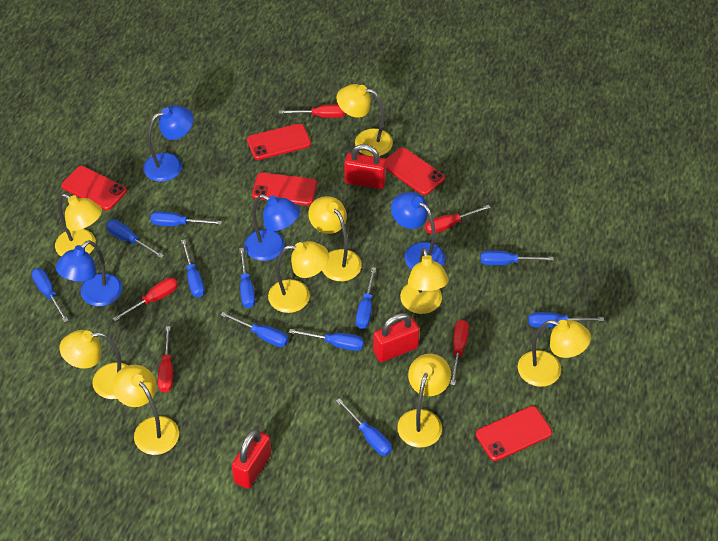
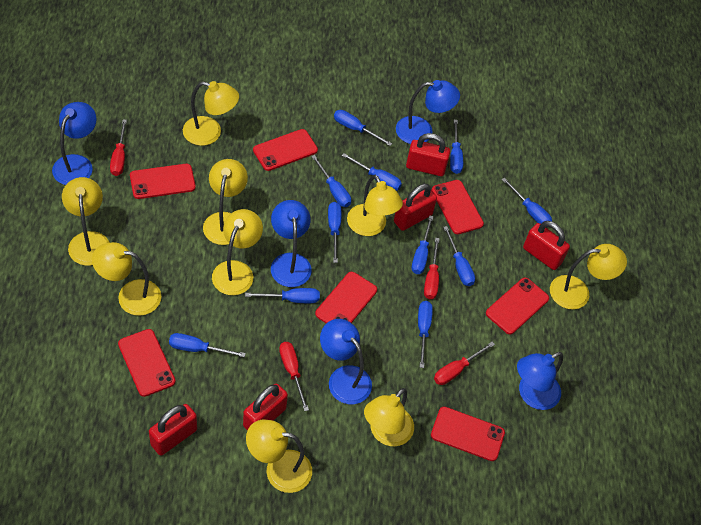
blue lamp: 4 -> 5
red padlock: 3 -> 5
red phone: 5 -> 7
red screwdriver: 5 -> 4

